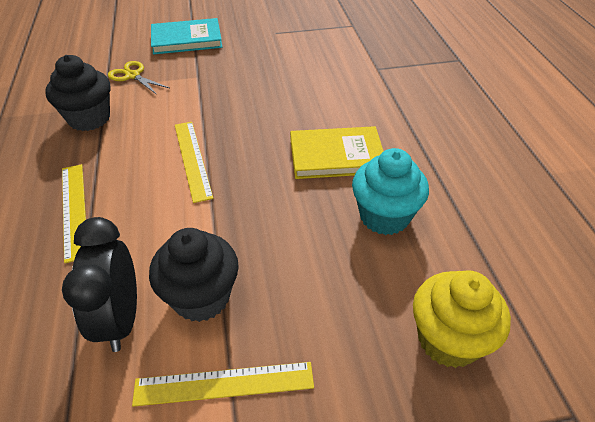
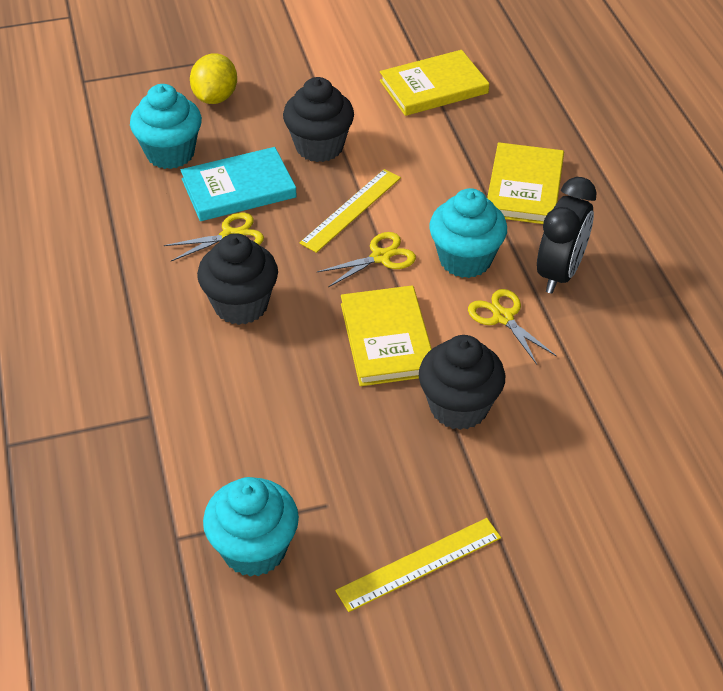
black cupcake: 2 -> 3
turquoise cupcake: 1 -> 3
yellow book: 1 -> 3
yellow cupcake: 1 -> 0
yellow lemon: 0 -> 1
yellow ruler: 3 -> 2
yellow scissors: 1 -> 3

